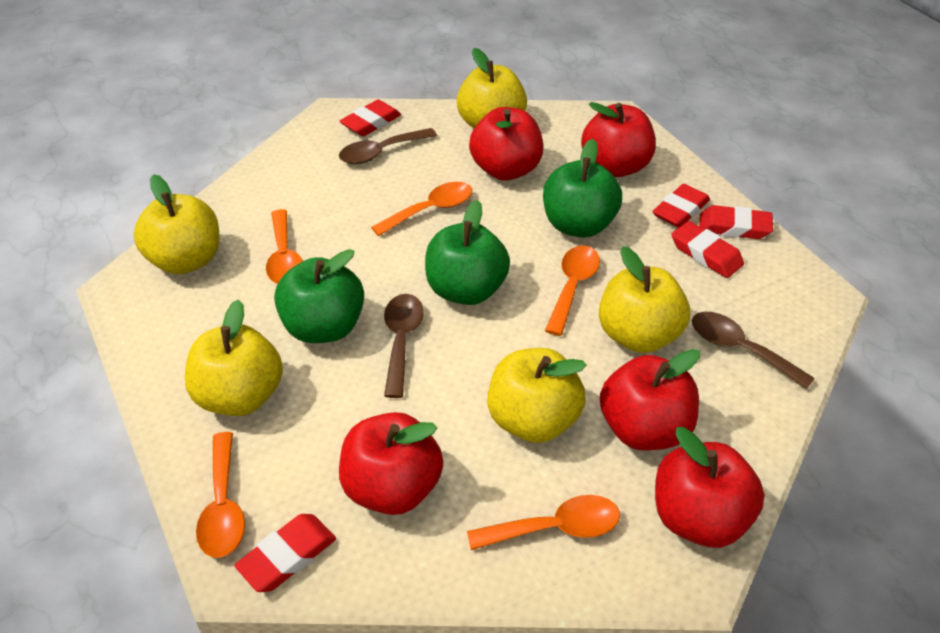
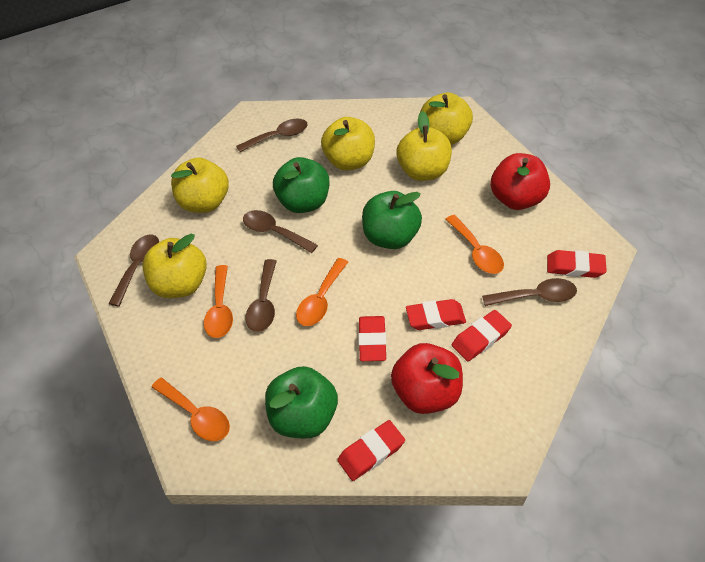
brown spoon: 3 -> 5
orange spoon: 5 -> 4
red apple: 5 -> 2

